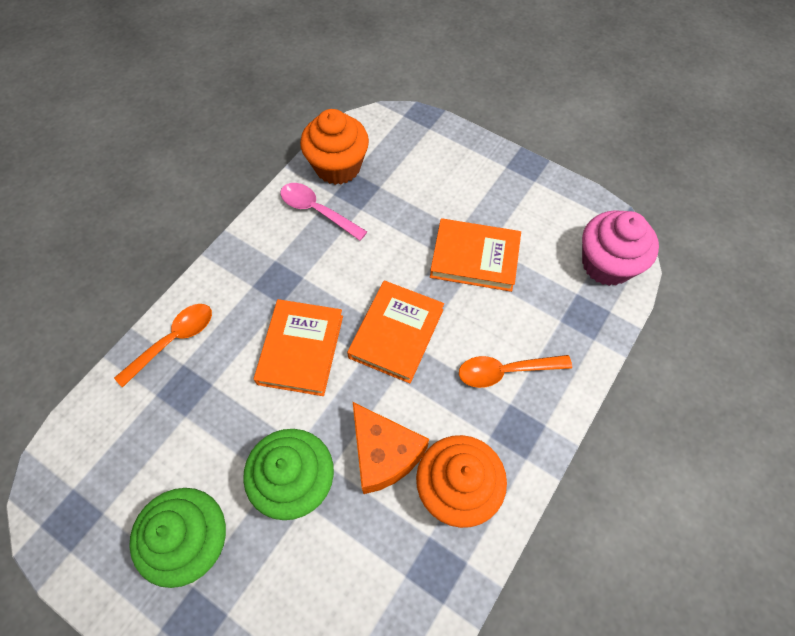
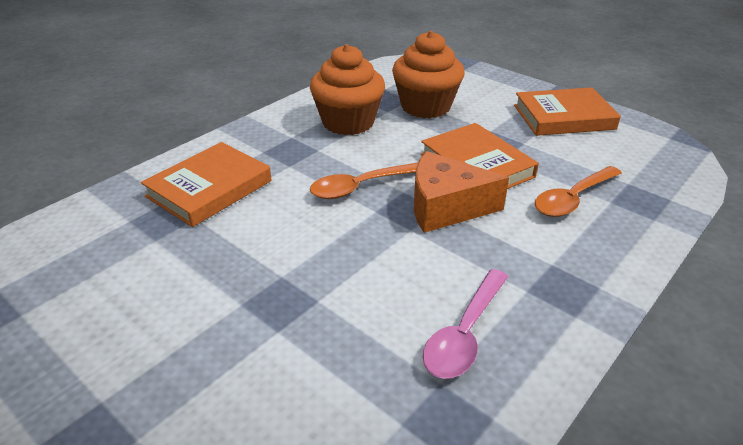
green cupcake: 2 -> 0
pink cupcake: 1 -> 0

